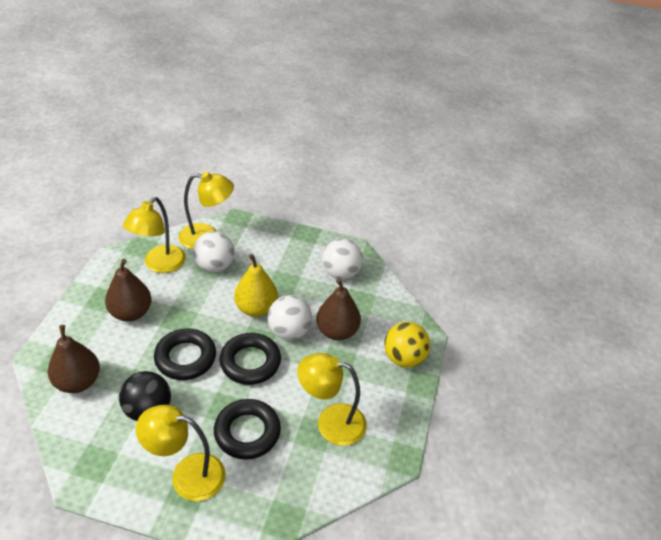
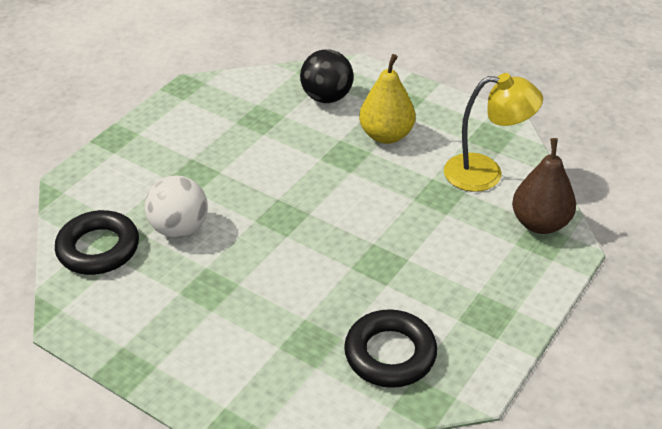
black ring: 3 -> 2
brown pear: 3 -> 1
white ball: 3 -> 1
yellow ball: 1 -> 0
yellow lamp: 4 -> 1

